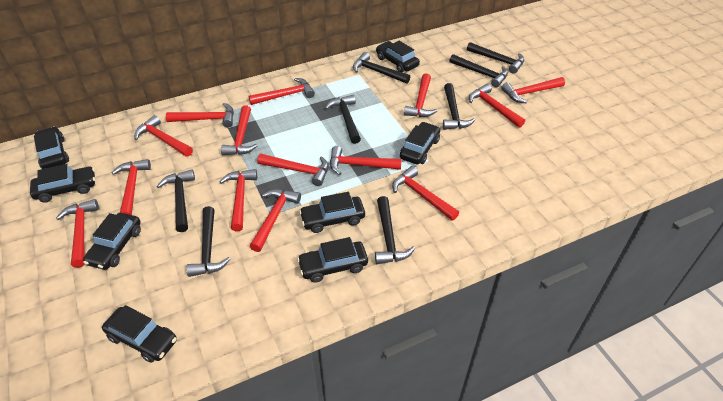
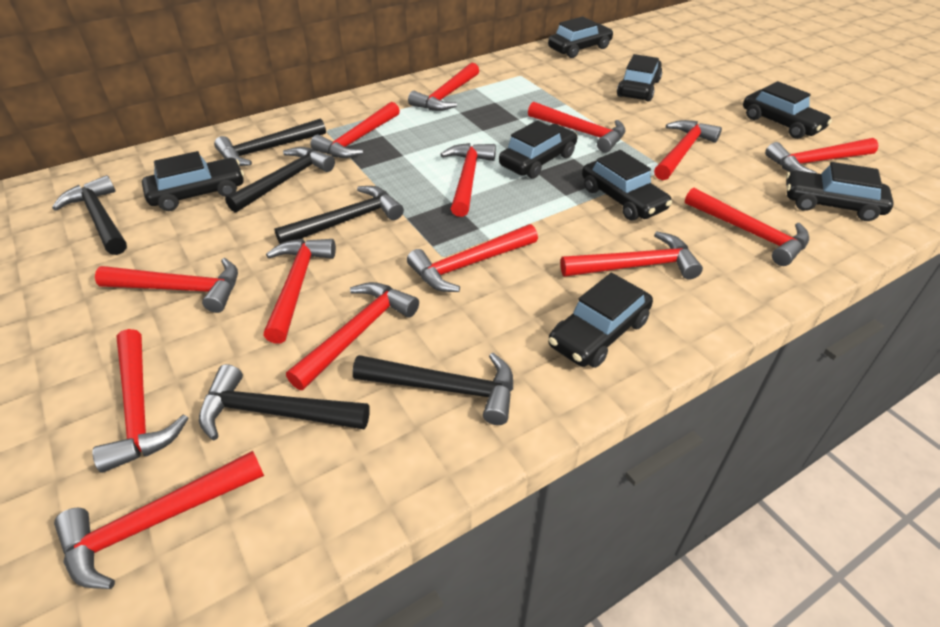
black hammer: 8 -> 6

